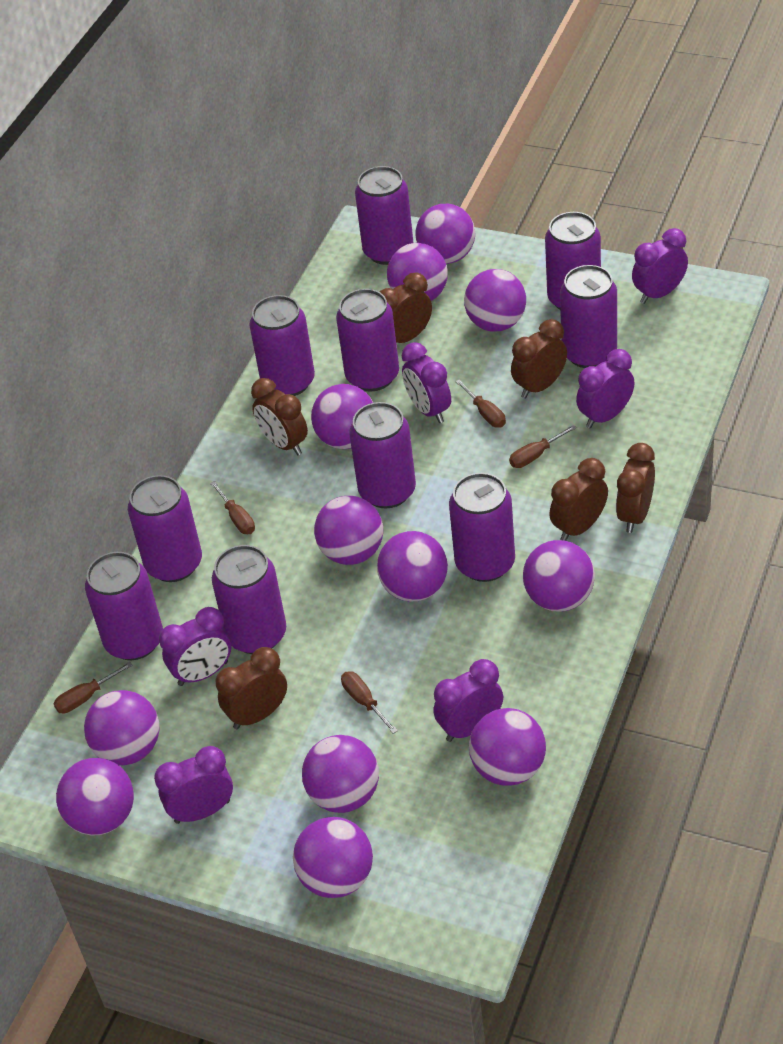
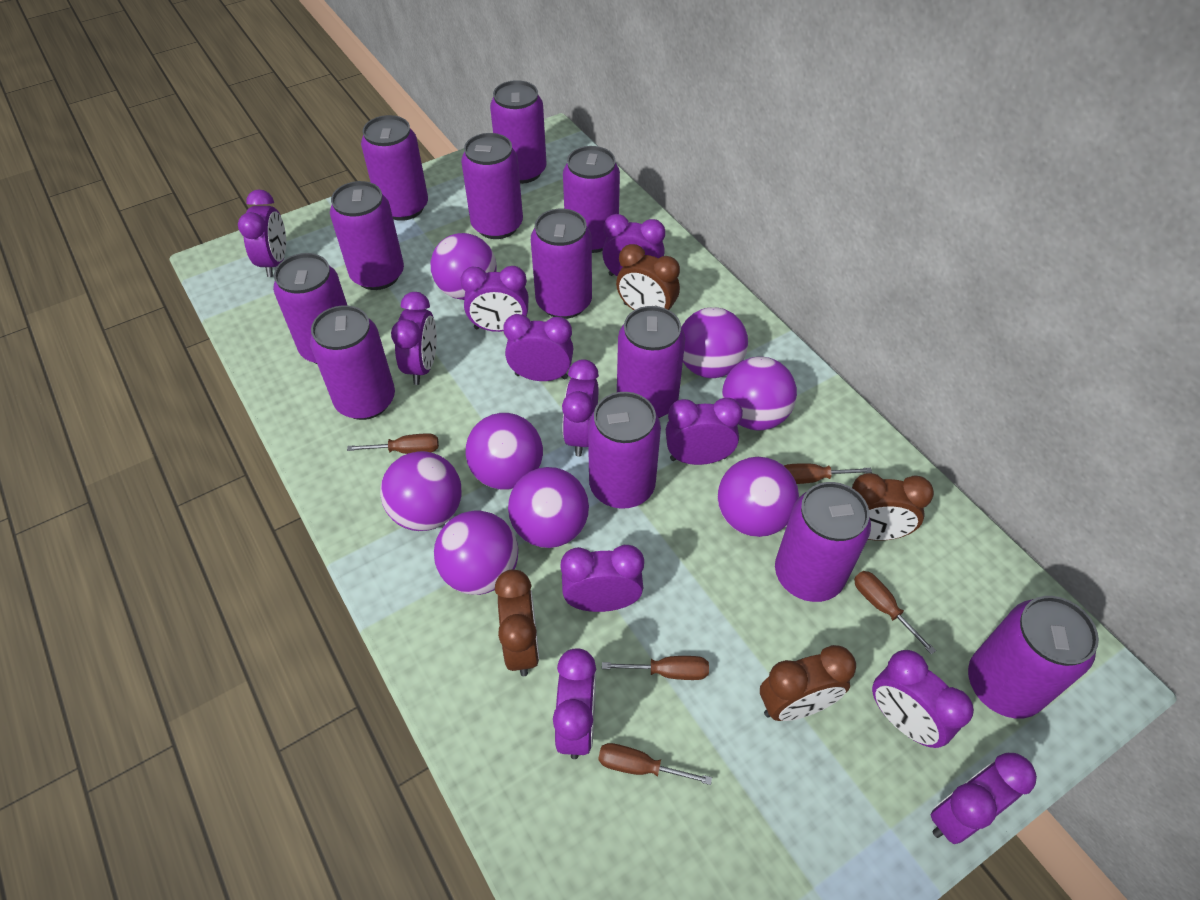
brown clock: 6 -> 4
purple ball: 12 -> 8
purple can: 10 -> 12
purple clock: 6 -> 11

